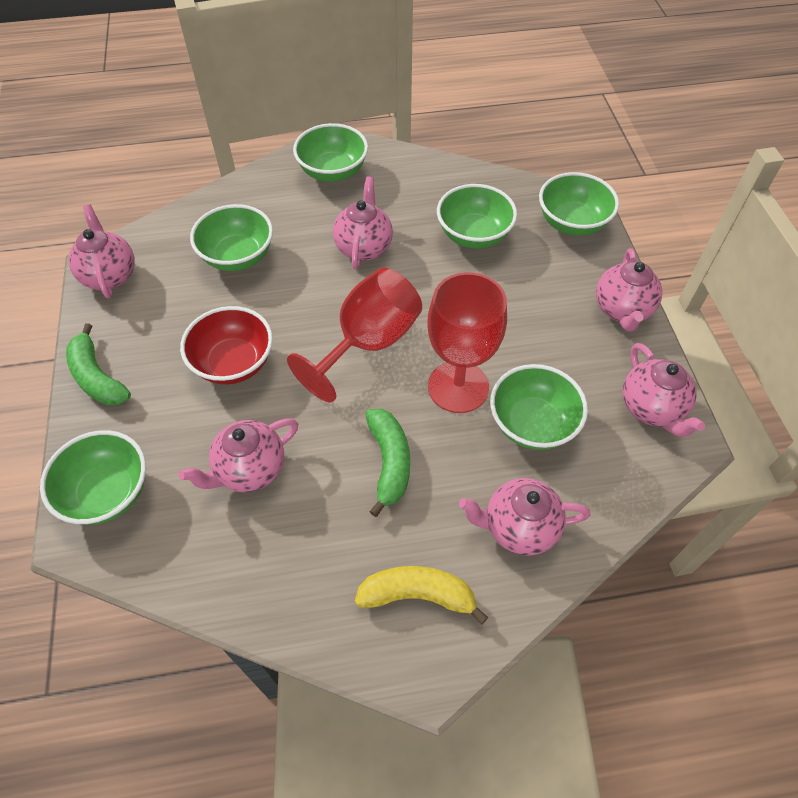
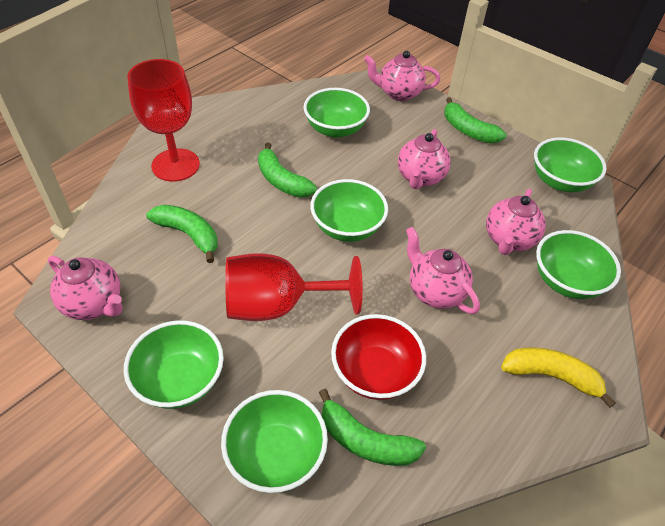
green banana: 2 -> 4
pink teapot: 6 -> 5

